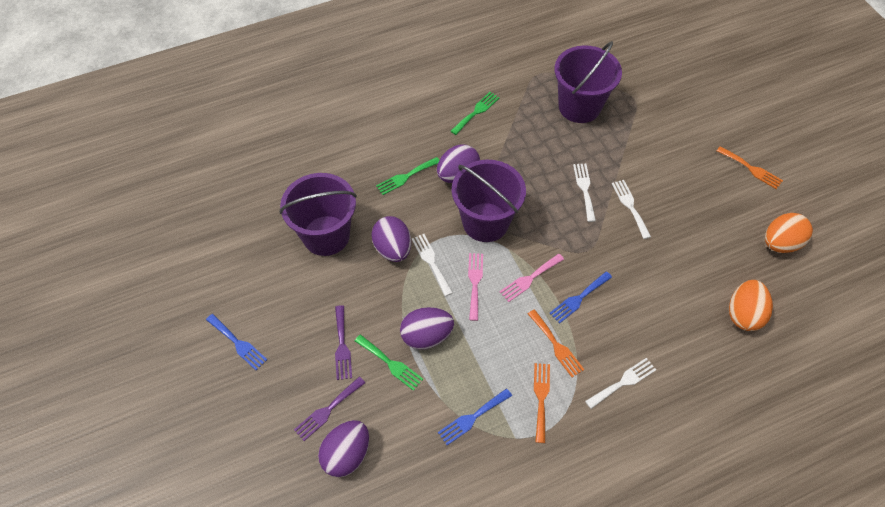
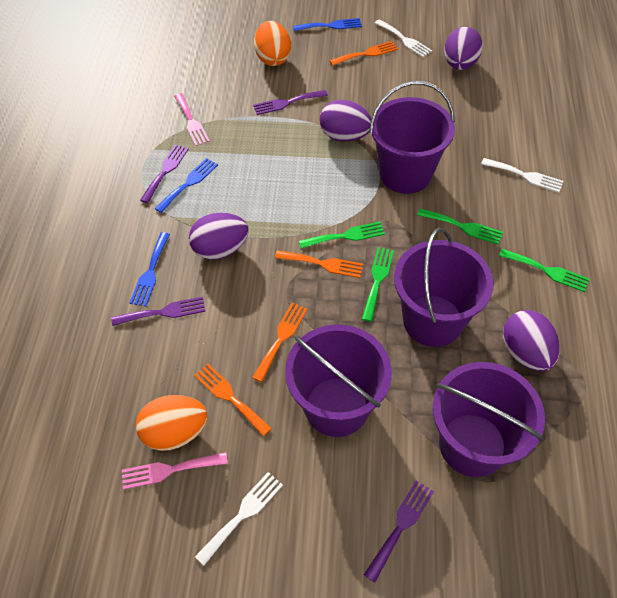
green fork: 3 -> 4
orange fork: 3 -> 4
purple bucket: 3 -> 4
purple fork: 2 -> 4
white fork: 4 -> 3

